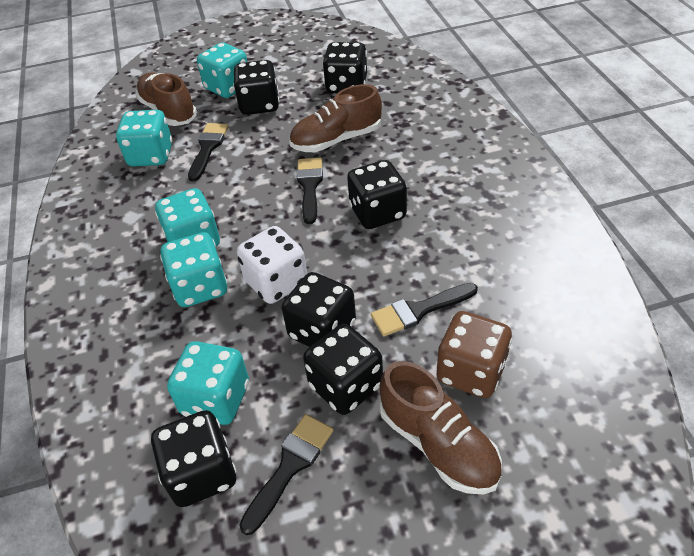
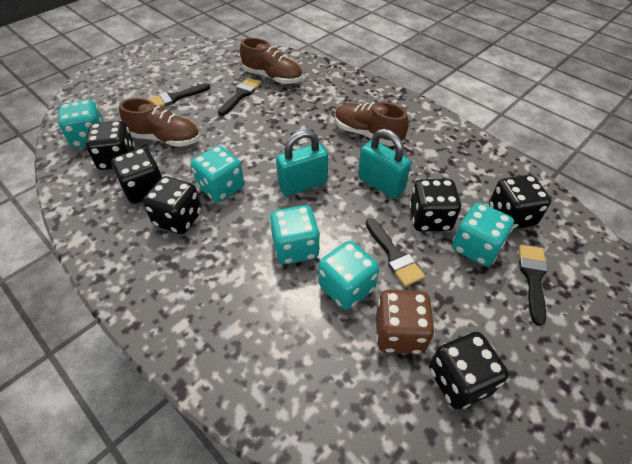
turquoise padlock: 0 -> 2
white dice: 1 -> 0

